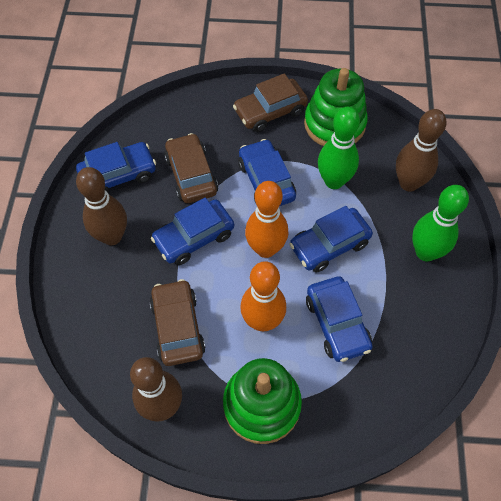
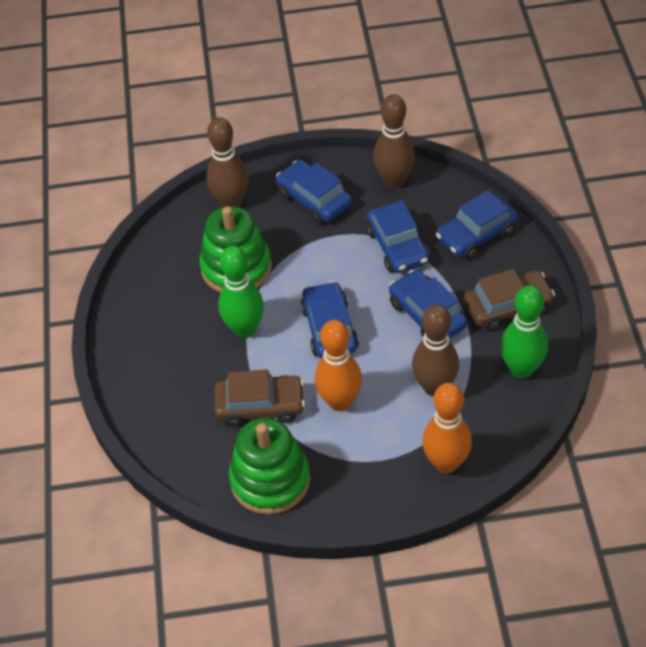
brown car: 3 -> 2

